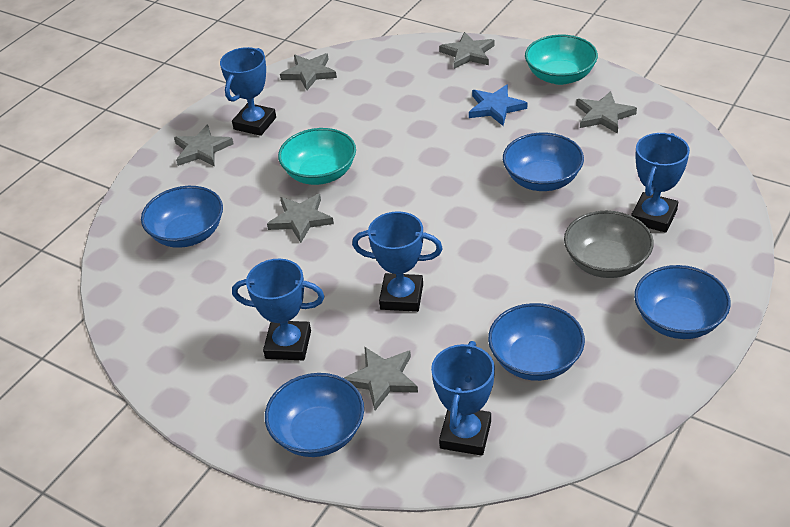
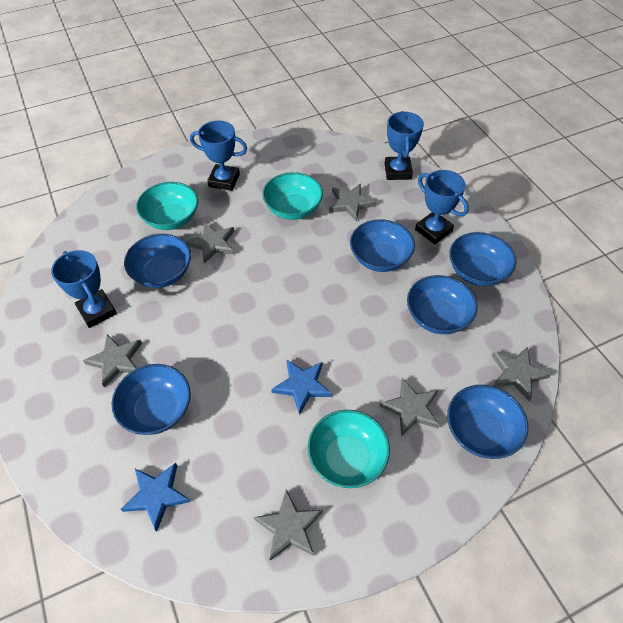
blue bowl: 5 -> 6
blue star: 1 -> 2
blue trophy: 5 -> 4
grey bowl: 1 -> 0
turquoise bowl: 2 -> 3

